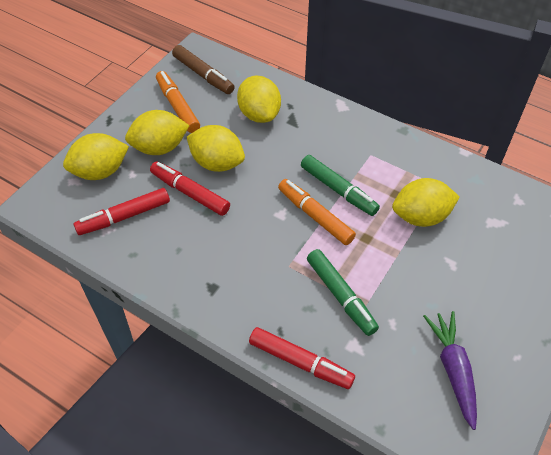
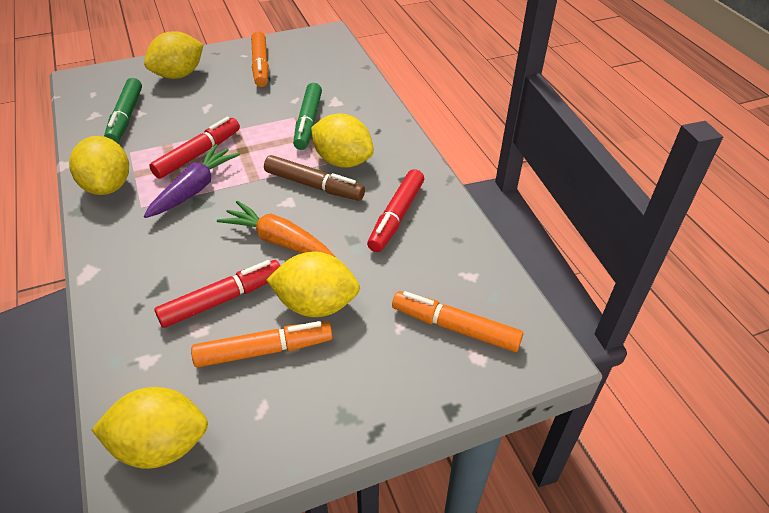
orange carrot: 0 -> 1
orange marker: 2 -> 3

